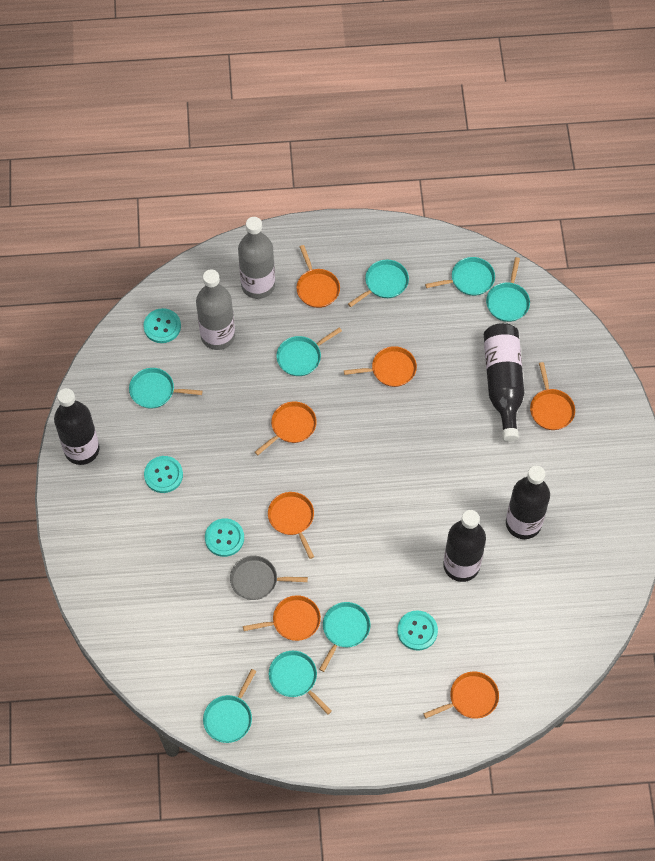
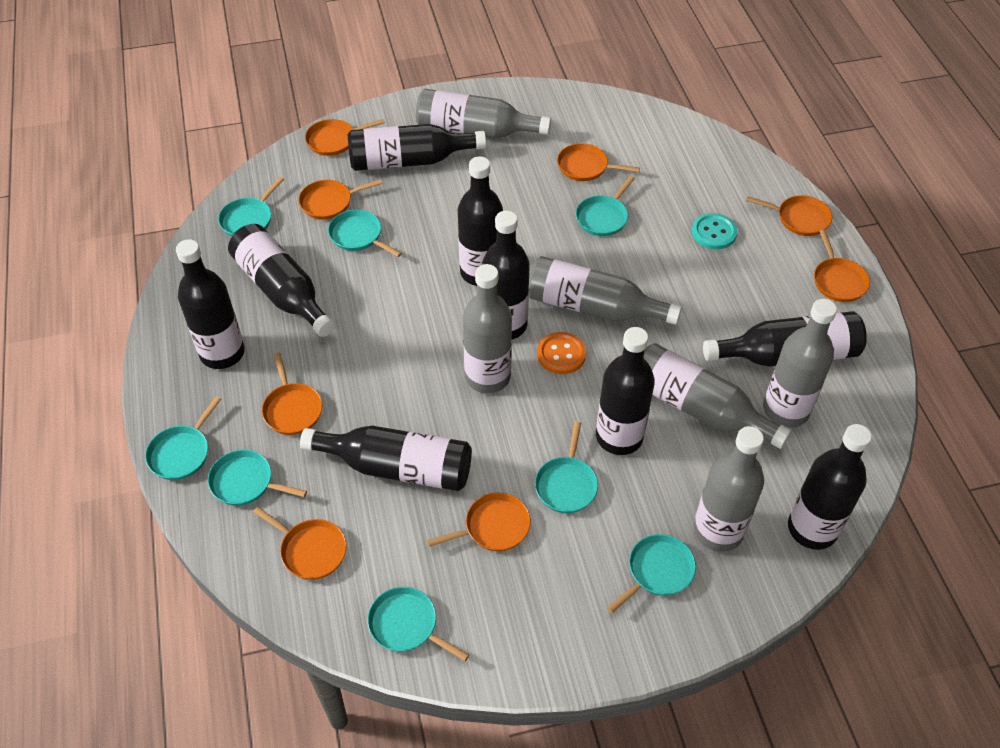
black bottle: 4 -> 9
grey bottle: 2 -> 6
grey pan: 1 -> 0
orange button: 0 -> 1
orange pan: 7 -> 8
turquoise button: 4 -> 1

